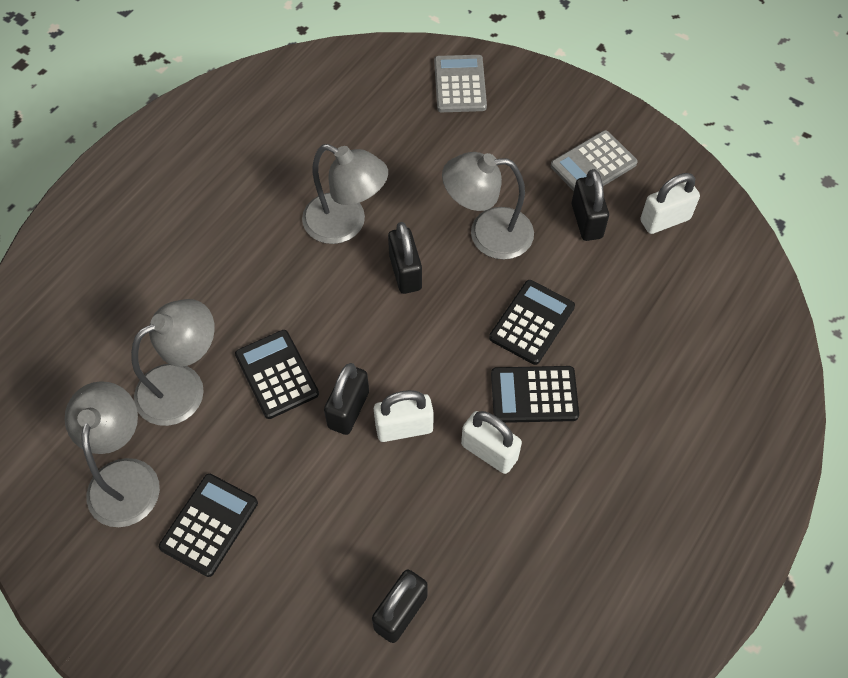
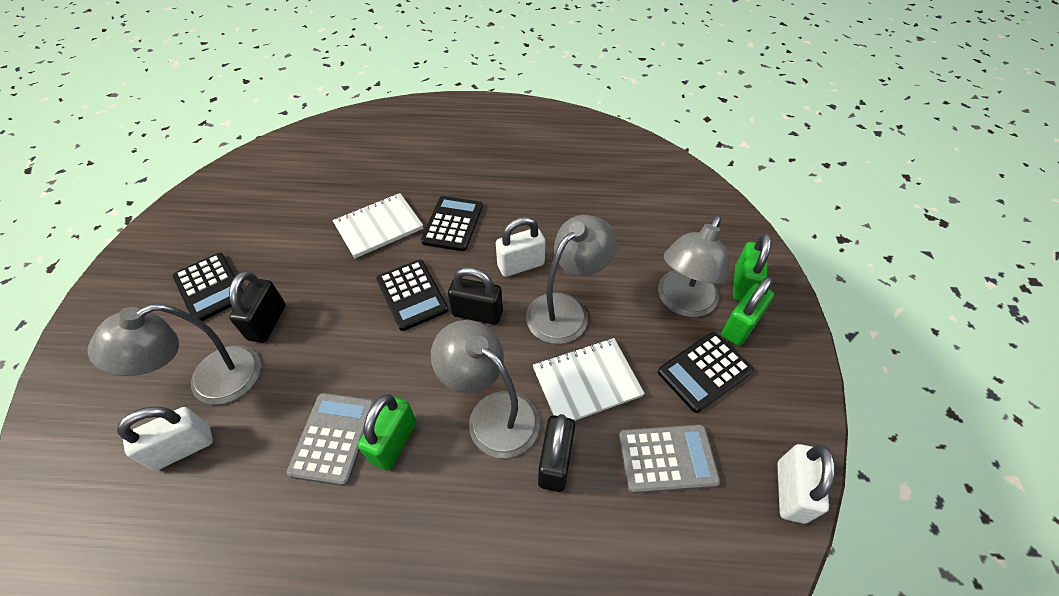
black padlock: 4 -> 3
green padlock: 0 -> 3
white notebook: 0 -> 2

